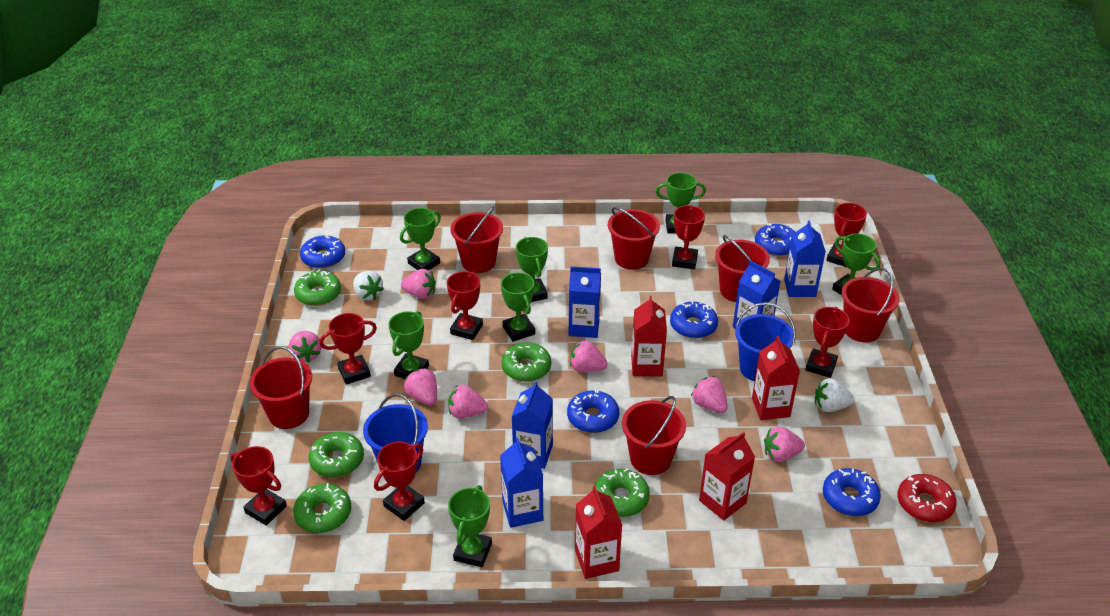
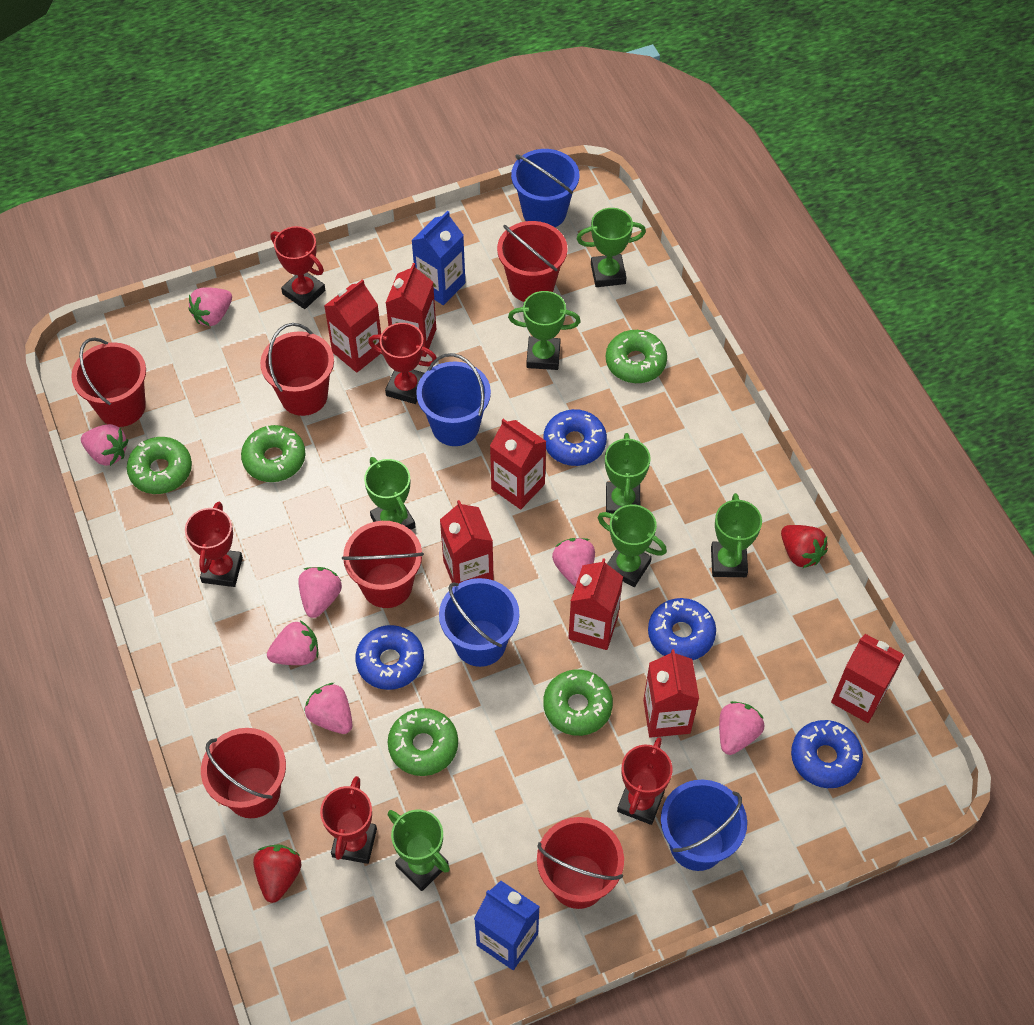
blue bucket: 2 -> 4
blue carton: 5 -> 2
blue donut: 5 -> 4
red carton: 4 -> 7
red donut: 1 -> 0
red strawberry: 0 -> 2
red trophy: 7 -> 5
white strawberry: 2 -> 0

